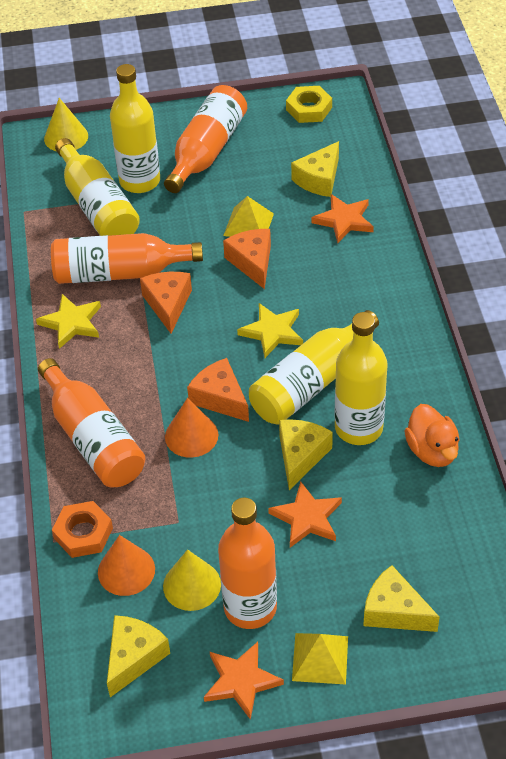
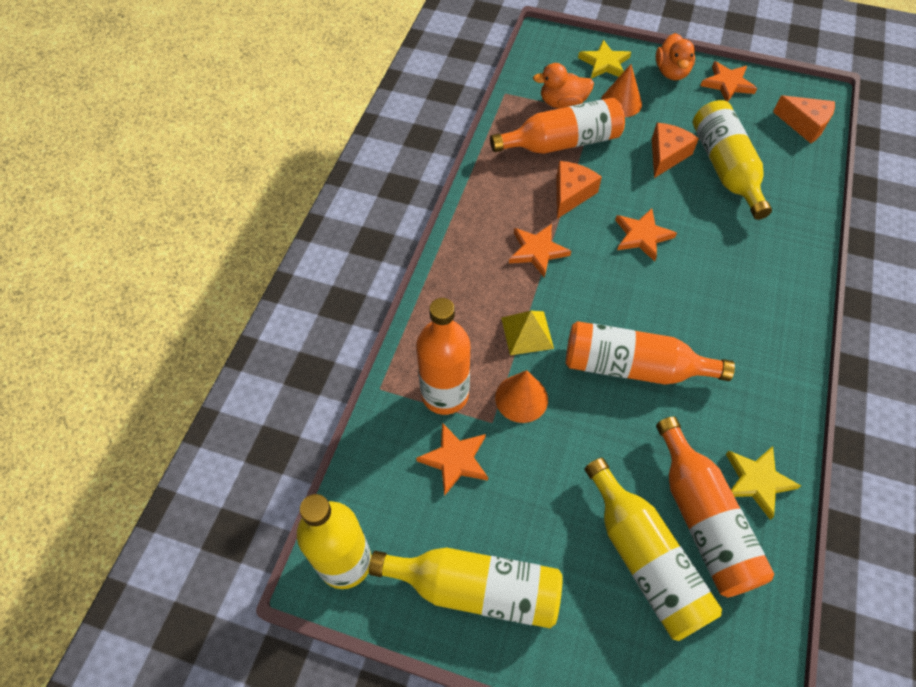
orange duck: 1 -> 2
orange nut: 1 -> 0
orange star: 3 -> 4
yellow cheese: 4 -> 0
yellow cone: 2 -> 0
yellow nut: 1 -> 0
yellow pyramid: 2 -> 1

